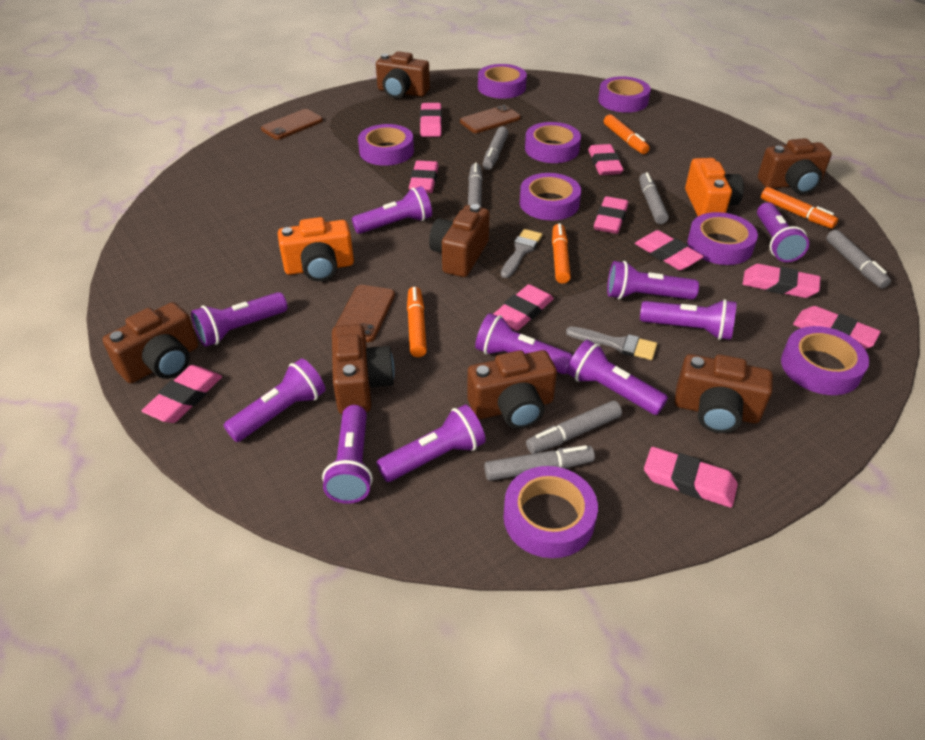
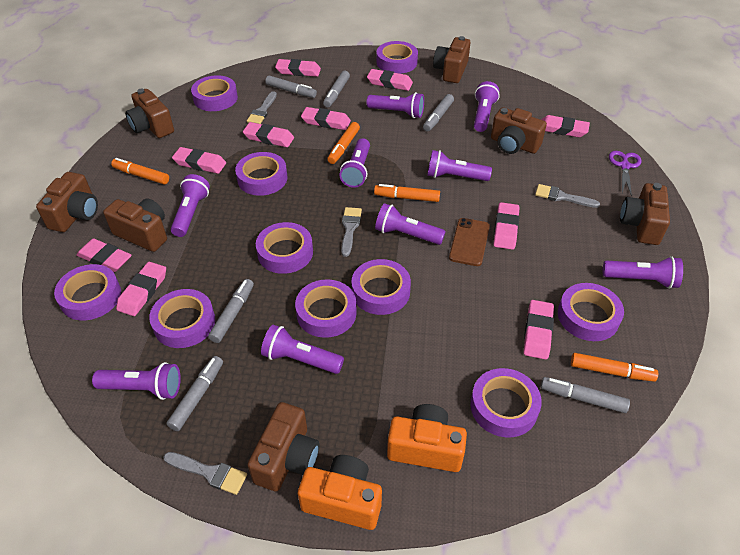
brown phone: 3 -> 1
grey brush: 2 -> 4
purple flashlight: 10 -> 9
purple scissors: 0 -> 1
purple tape: 8 -> 10

